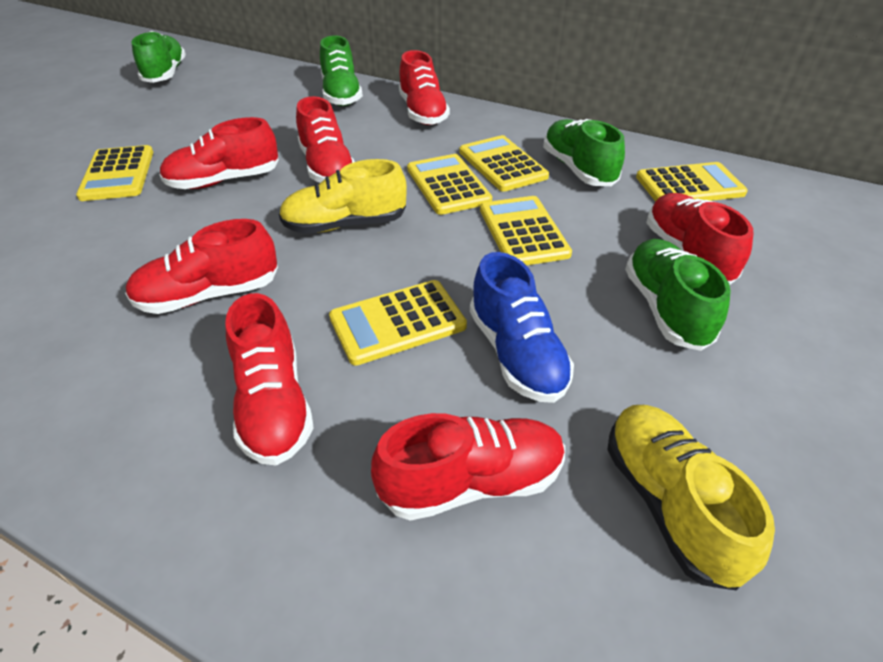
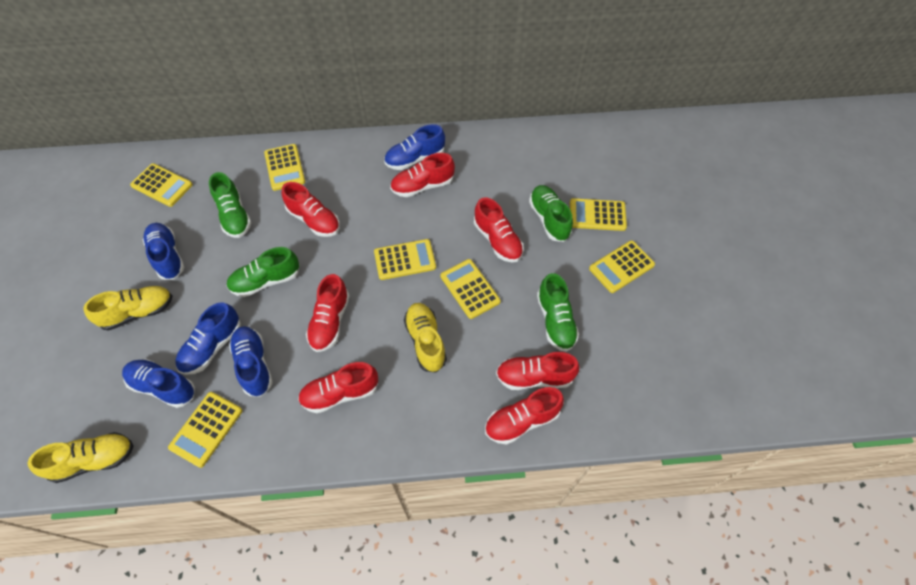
blue shoe: 1 -> 5
yellow calculator: 6 -> 7
yellow shoe: 2 -> 3

